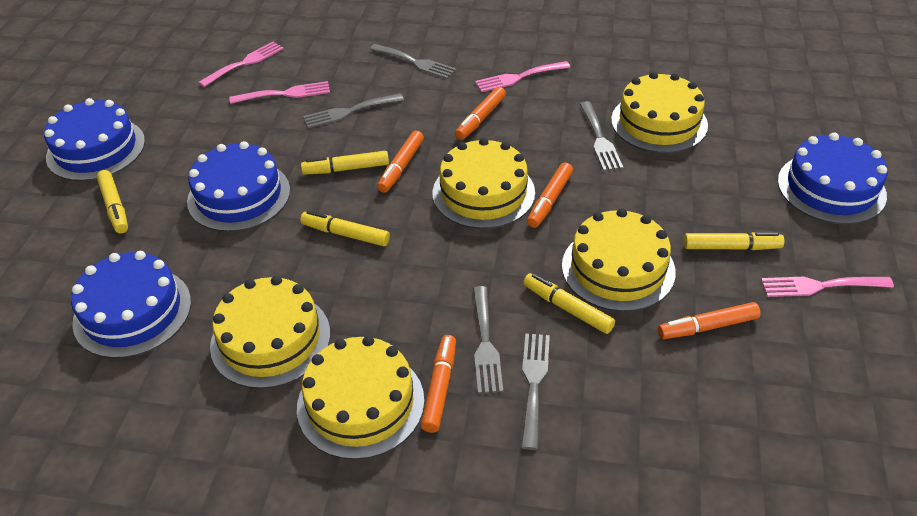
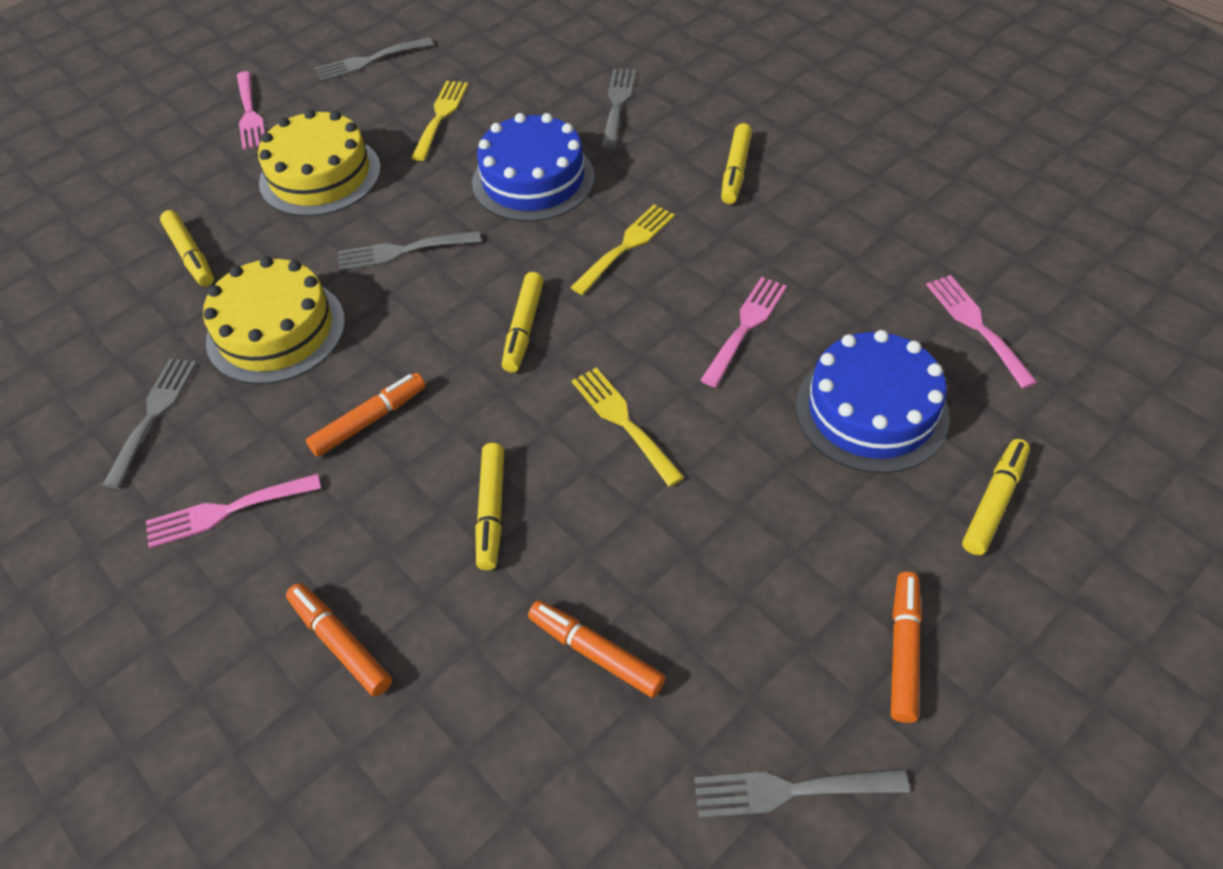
blue cake: 4 -> 2
orange marker: 5 -> 4
yellow cake: 5 -> 2
yellow fork: 0 -> 3

